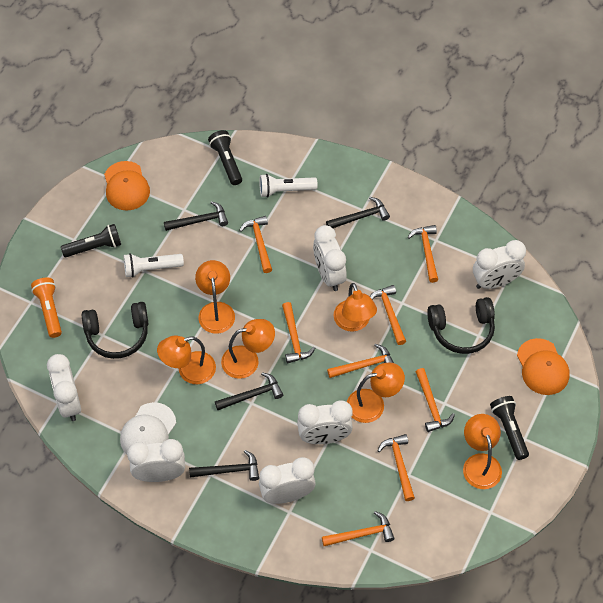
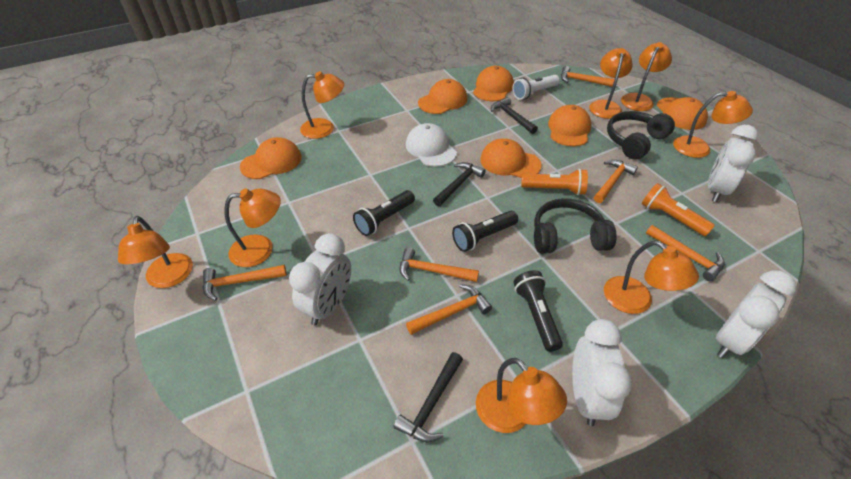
black hammer: 4 -> 3
orange cap: 2 -> 6
orange flashlight: 1 -> 2
orange hammer: 8 -> 6
orange lamp: 6 -> 8
white clock: 6 -> 4
white flashlight: 2 -> 1

